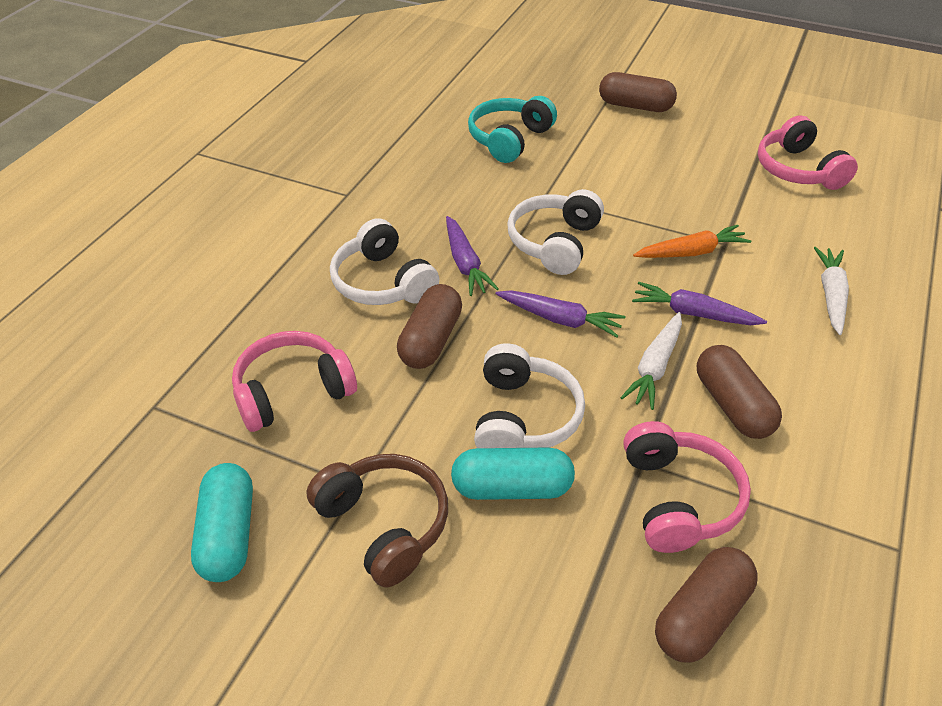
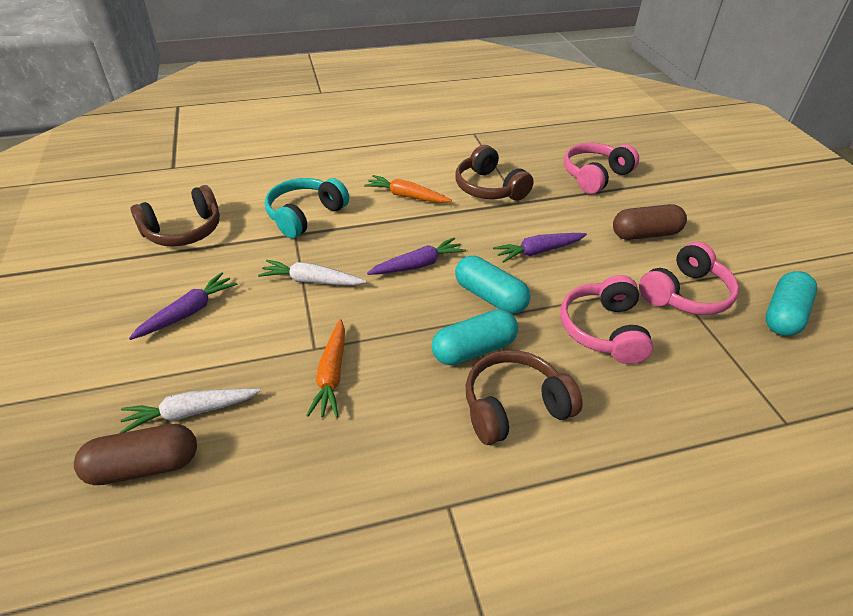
brown capsule: 4 -> 2
brown headphones: 1 -> 3
orange carrot: 1 -> 2
turquoise capsule: 2 -> 3
white headphones: 3 -> 0

